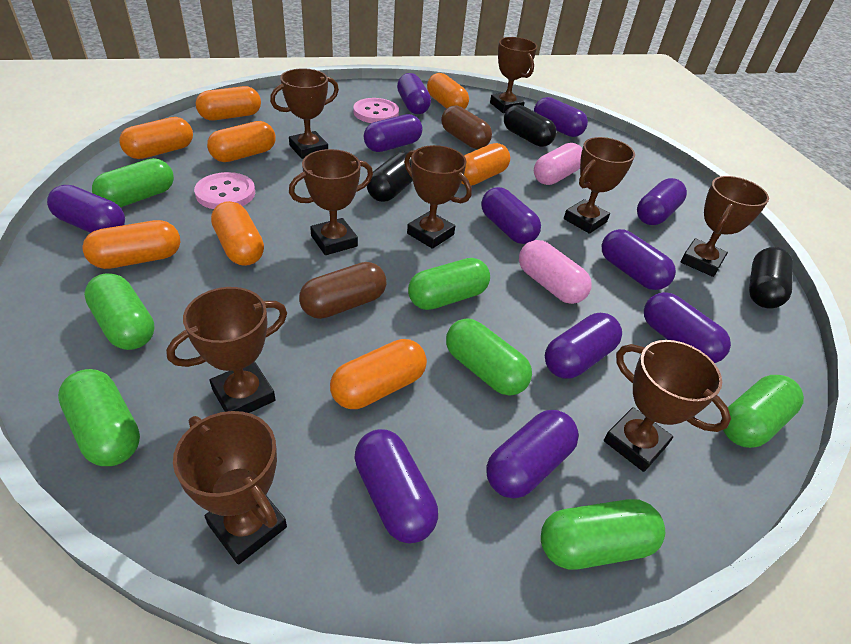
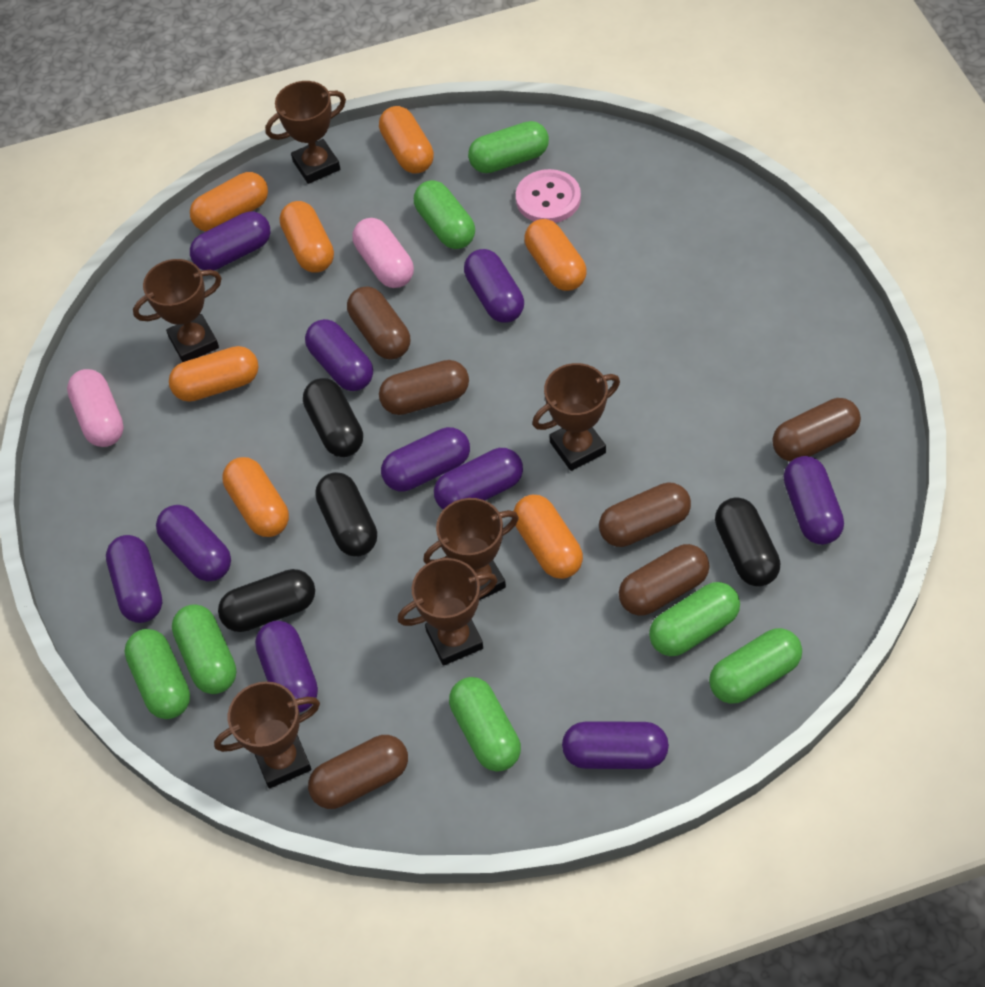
black capsule: 3 -> 4
brown capsule: 2 -> 6
brown trophy: 9 -> 6
orange capsule: 8 -> 7
pink button: 2 -> 1
purple capsule: 11 -> 10

